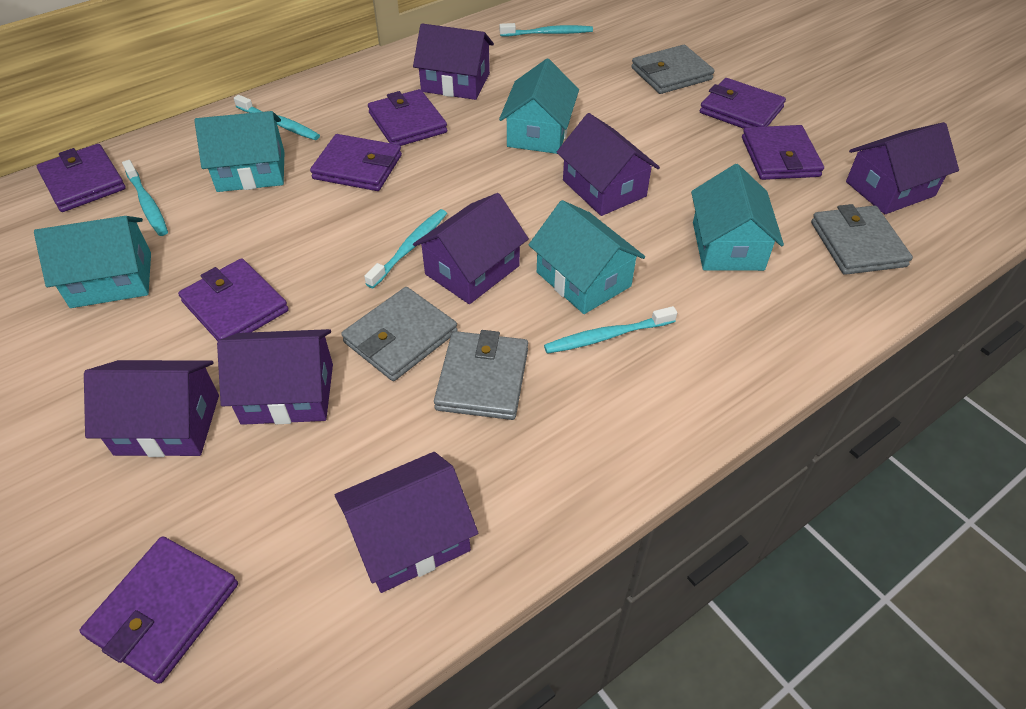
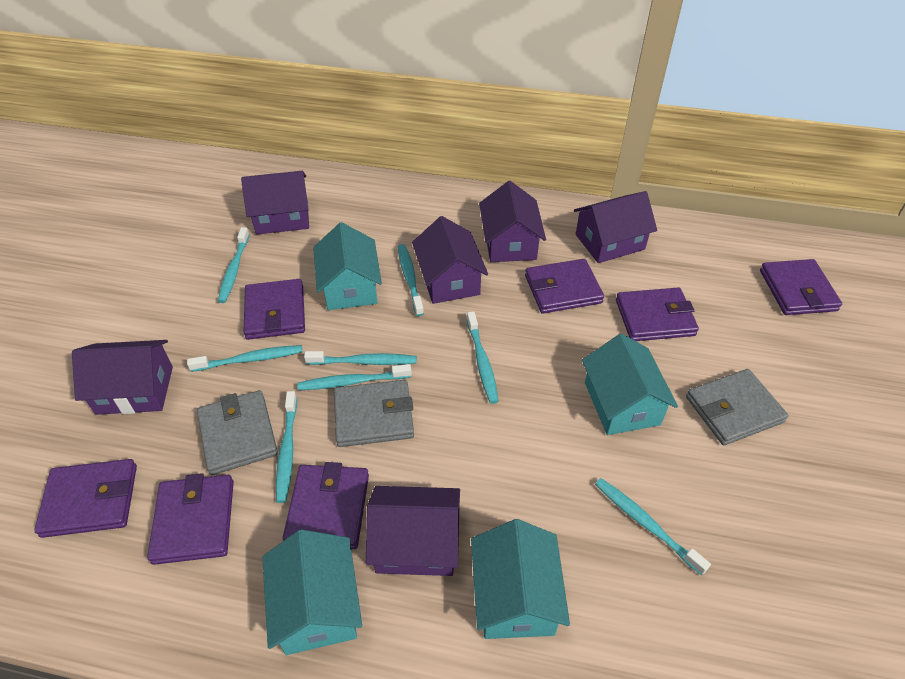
grey wallet: 4 -> 3
purple house: 7 -> 6
turquoise house: 5 -> 4
turquoise toothbrush: 5 -> 8

